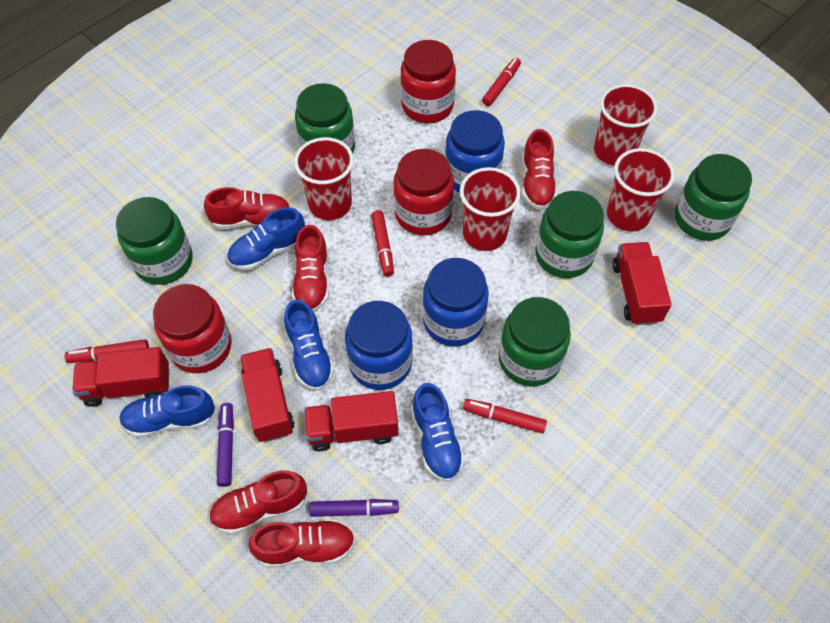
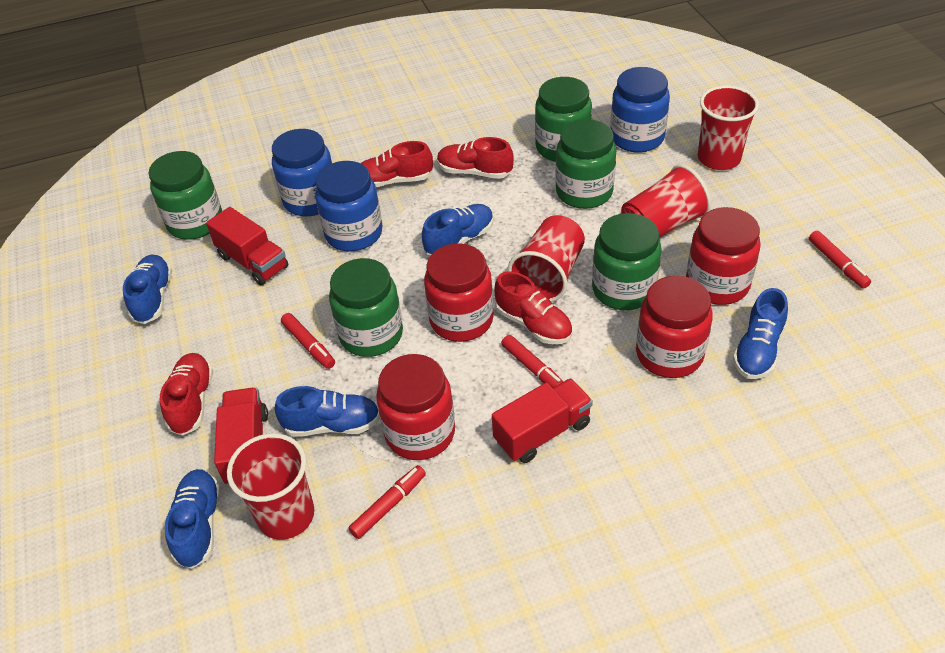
blue shoe: 4 -> 5
purple marker: 2 -> 0
red jar: 3 -> 4
red shoe: 5 -> 4
red truck: 4 -> 3

